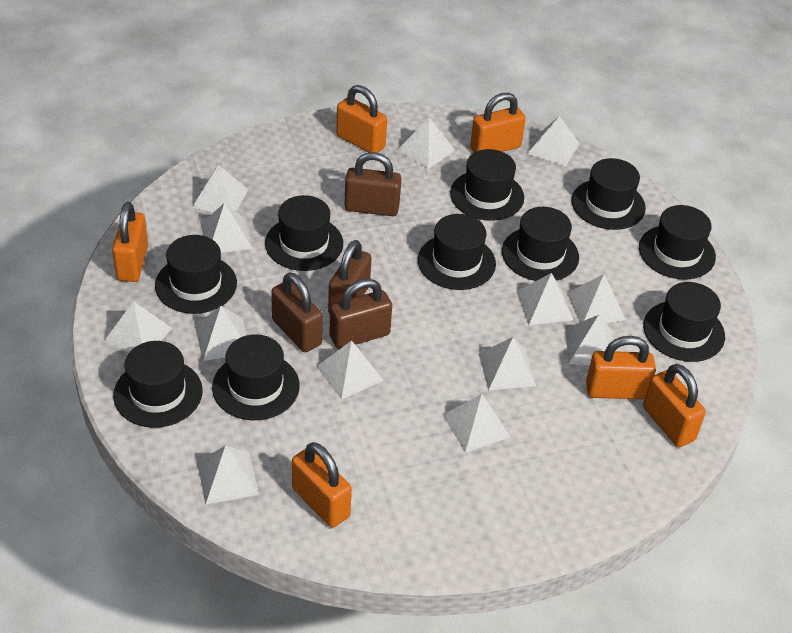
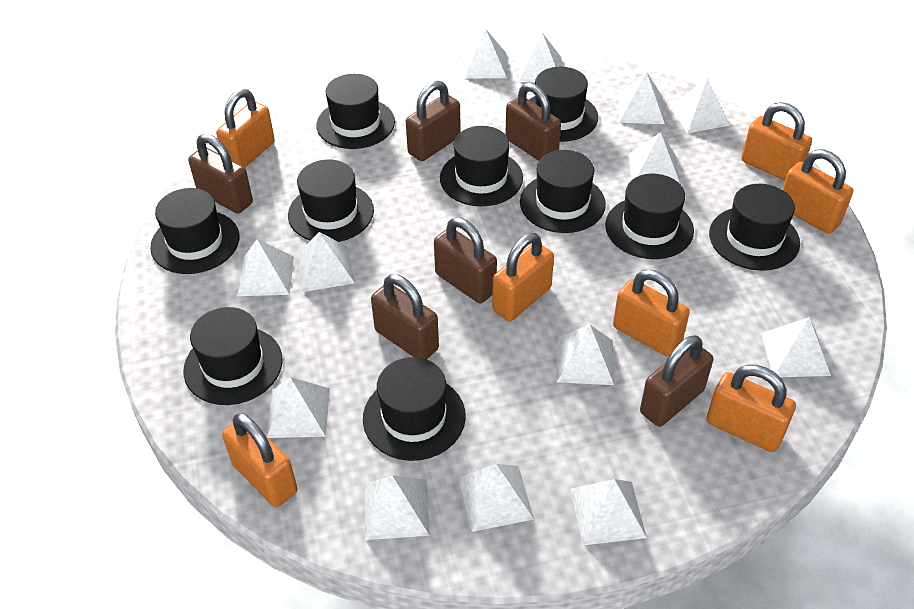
brown padlock: 4 -> 6
orange padlock: 6 -> 7

